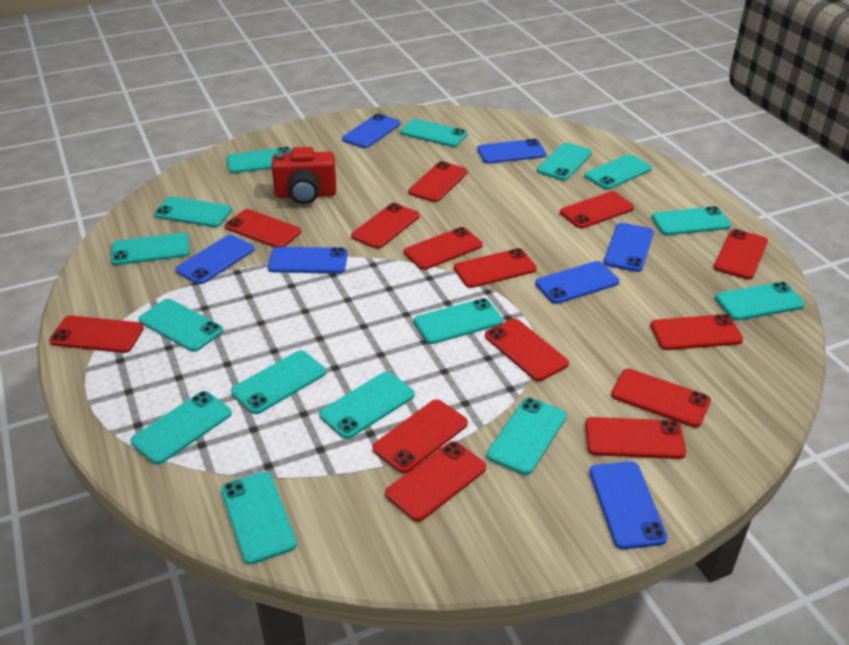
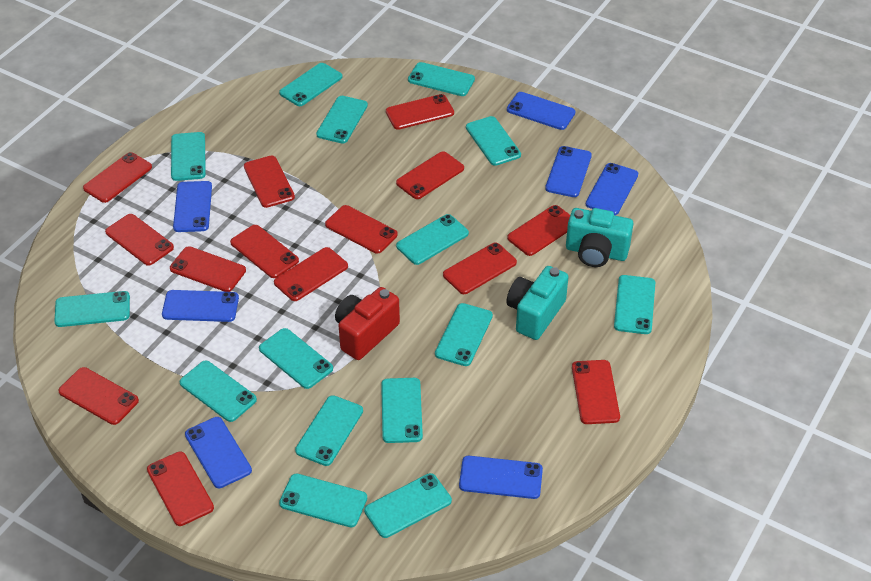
turquoise camera: 0 -> 2

